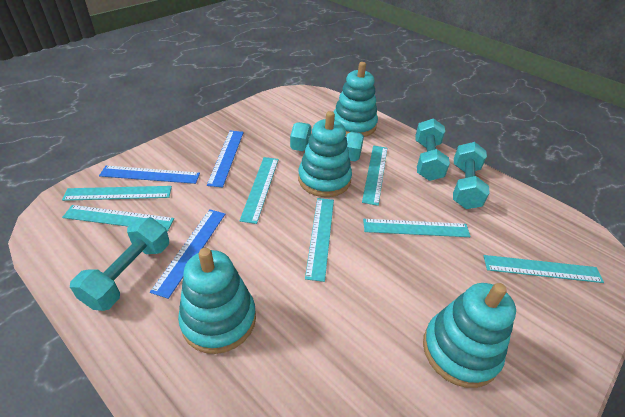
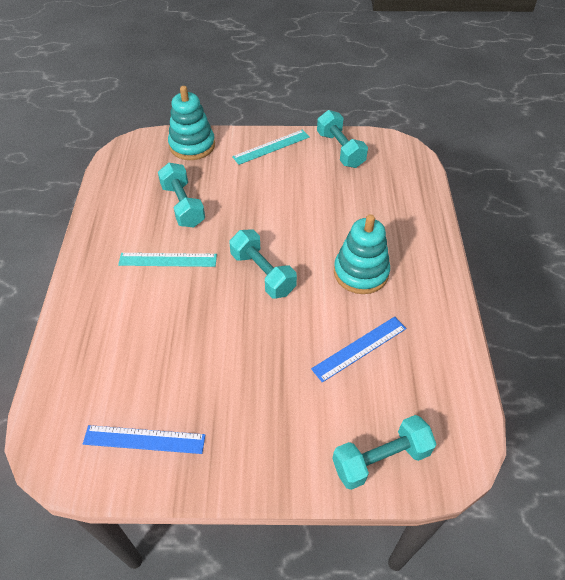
blue ruler: 3 -> 2
turquoise ruler: 7 -> 2
turquoise stacking toy: 4 -> 2

